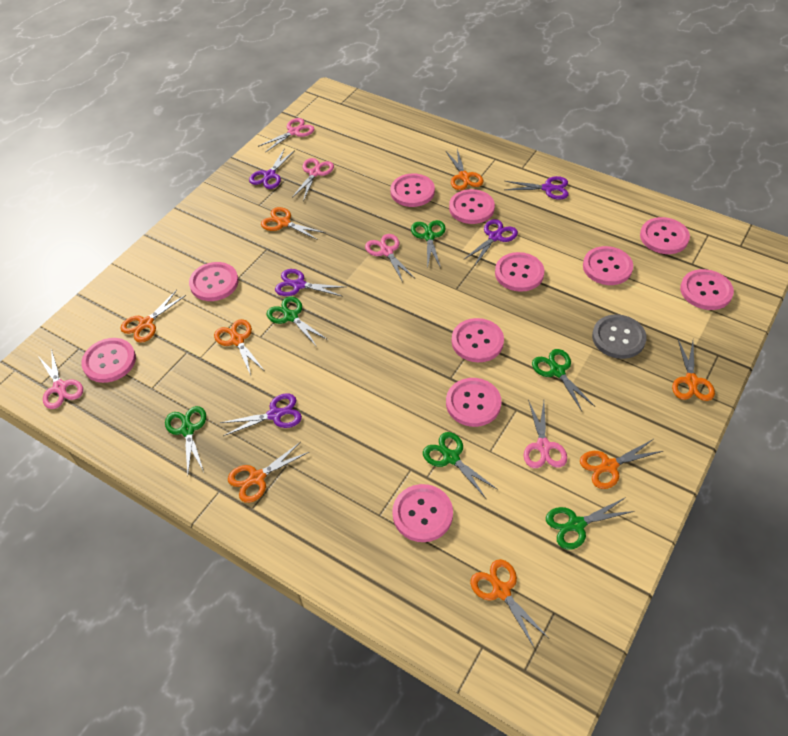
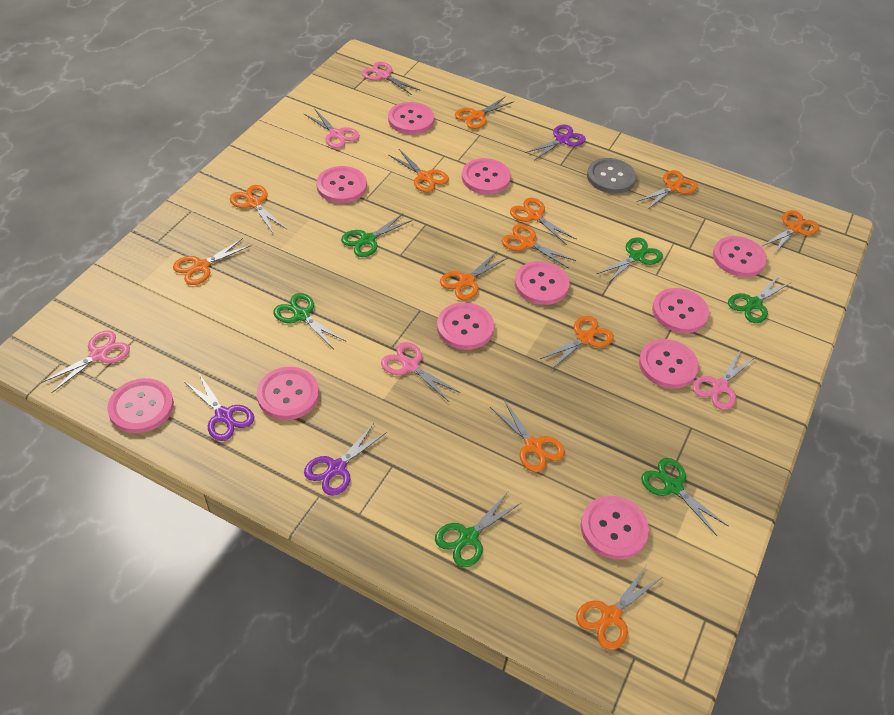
orange scissors: 8 -> 12
purple scissors: 5 -> 3

